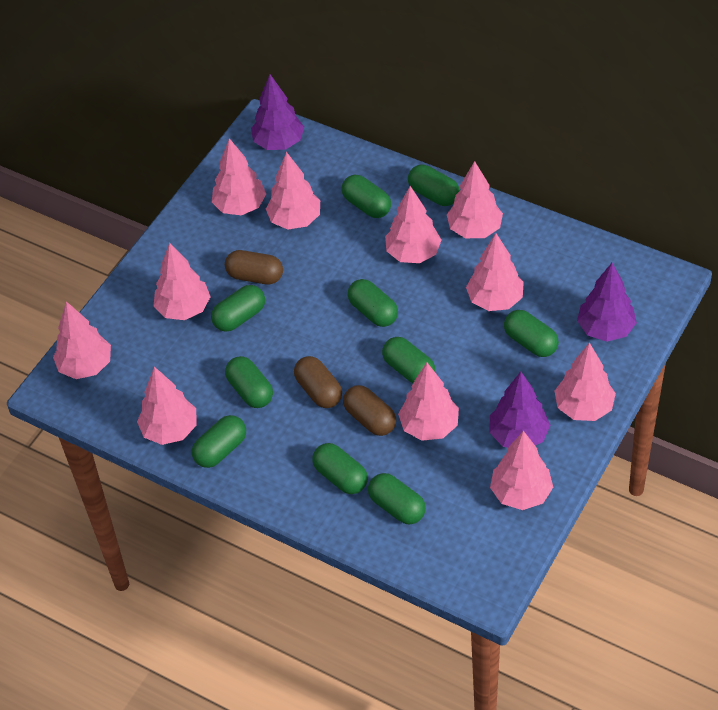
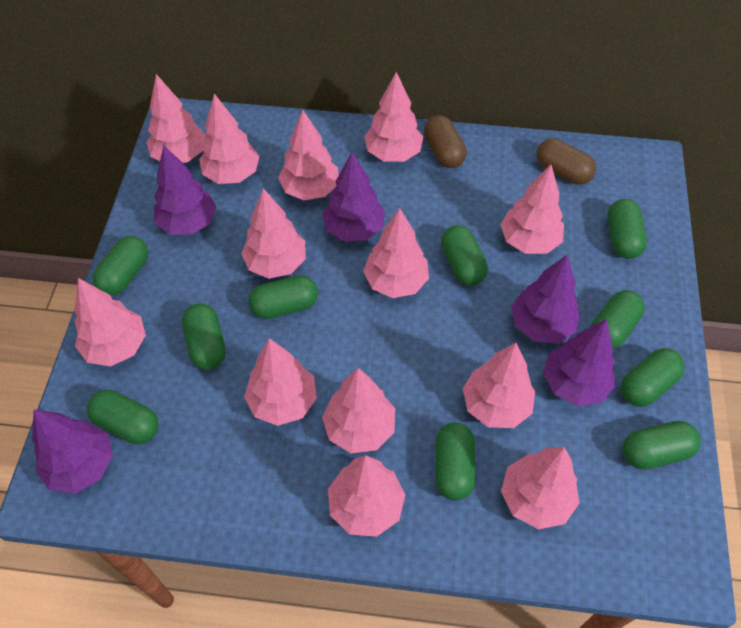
brown capsule: 3 -> 2
pink tree: 11 -> 13
purple tree: 3 -> 5

